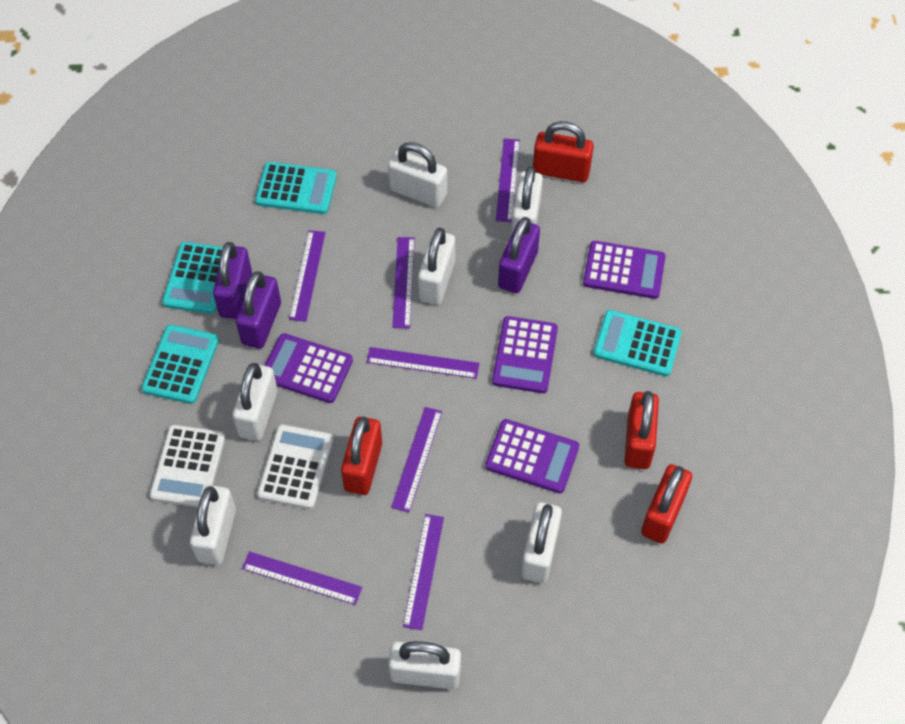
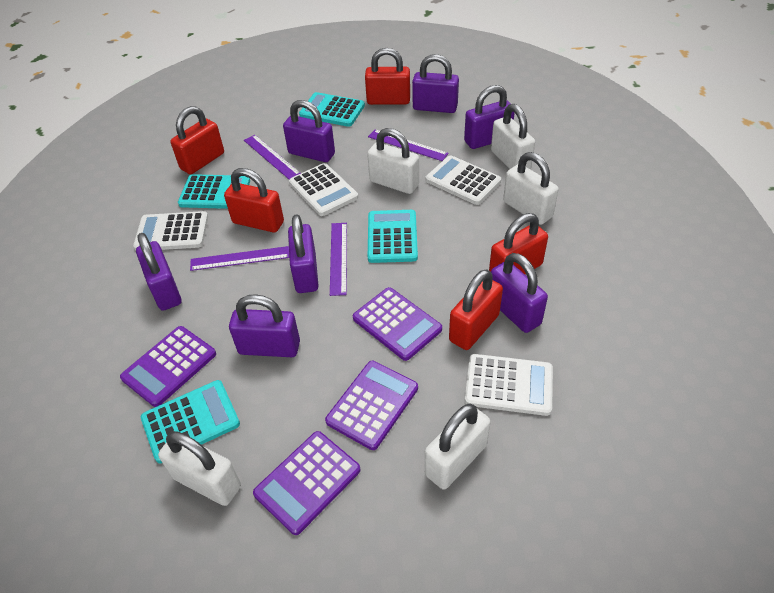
purple padlock: 3 -> 7
purple ruler: 7 -> 4
red padlock: 4 -> 5
white calculator: 2 -> 4
white padlock: 7 -> 5

